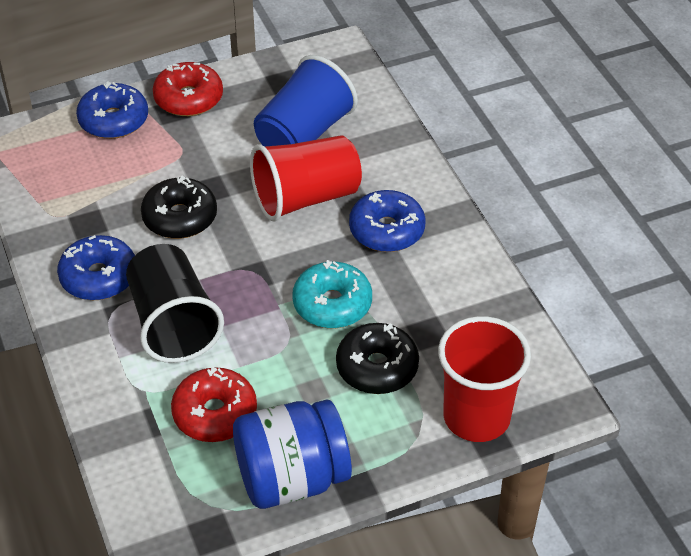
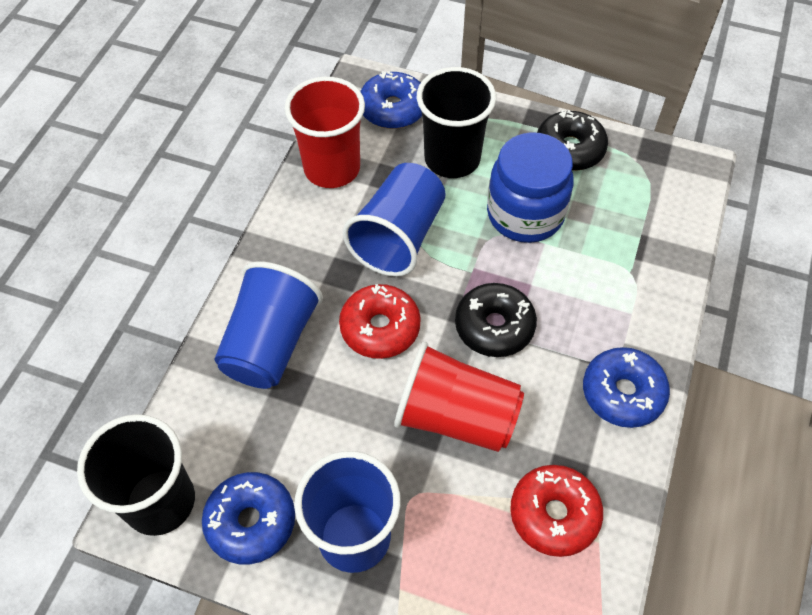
black cup: 1 -> 2
blue cup: 1 -> 3
turquoise donut: 1 -> 0

